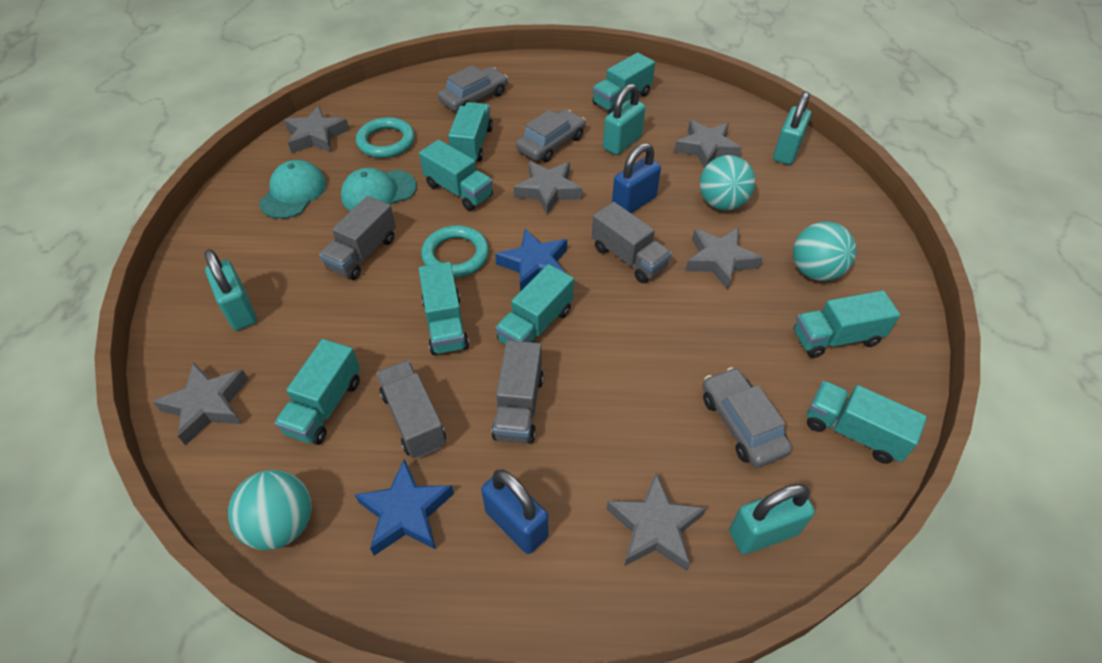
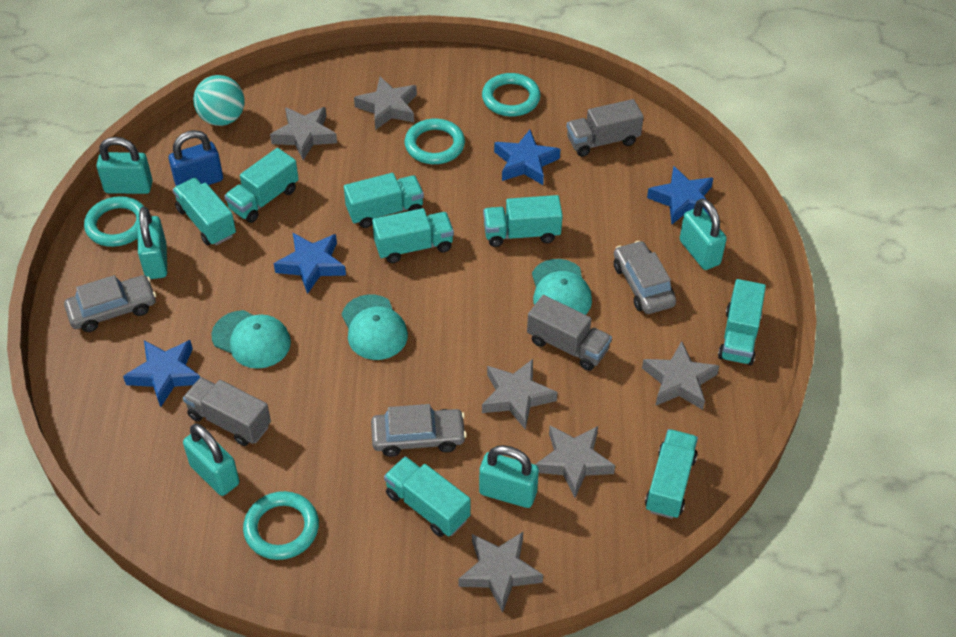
blue padlock: 2 -> 1
blue star: 2 -> 4
grey truck: 4 -> 3
turquoise ball: 3 -> 1
turquoise cap: 2 -> 3
turquoise padlock: 4 -> 5
turquoise ring: 2 -> 4

